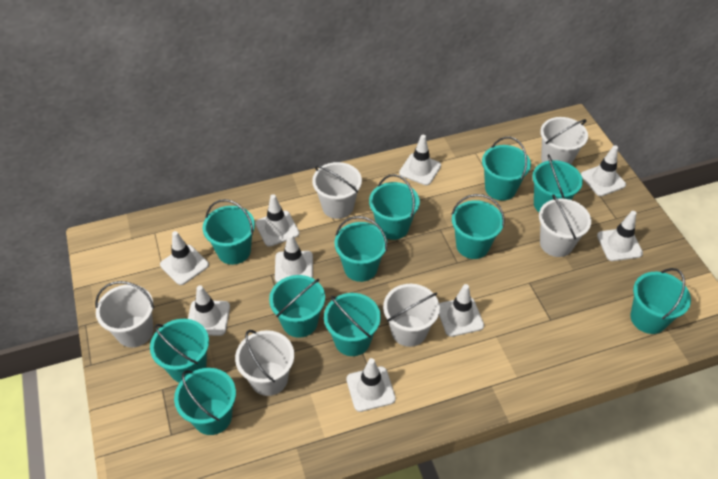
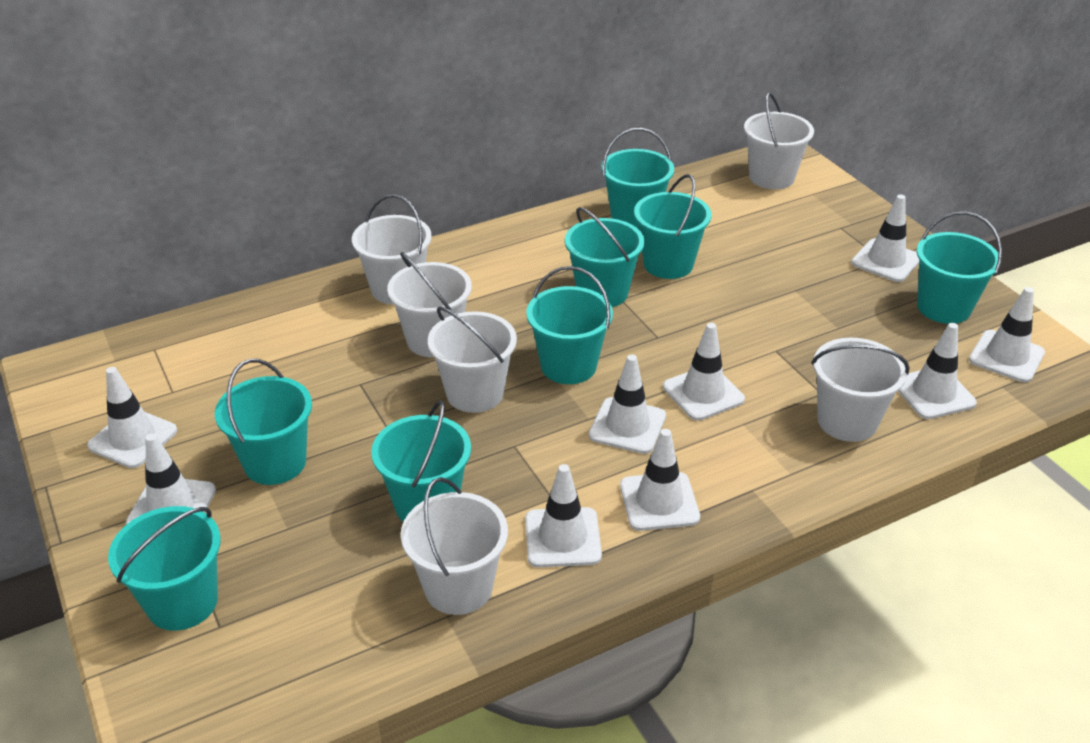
turquoise bucket: 11 -> 8

